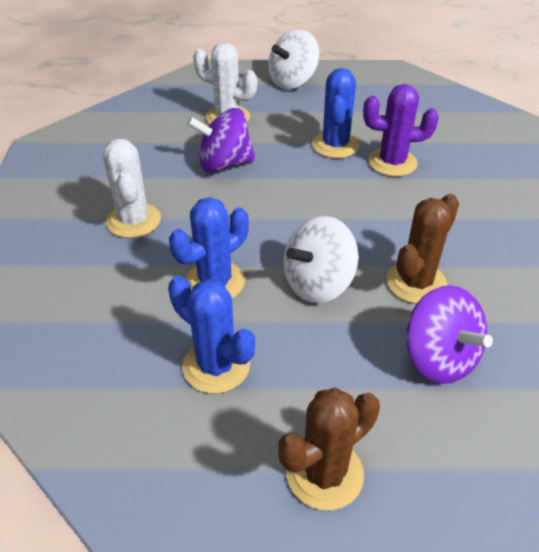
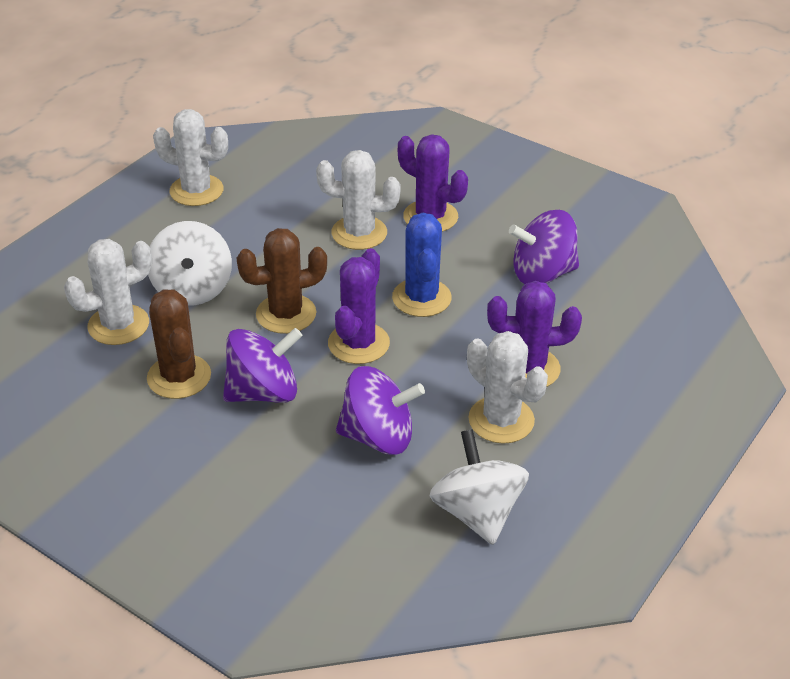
blue cactus: 3 -> 1
purple cactus: 1 -> 3
purple spinning top: 2 -> 3
white cactus: 2 -> 4

